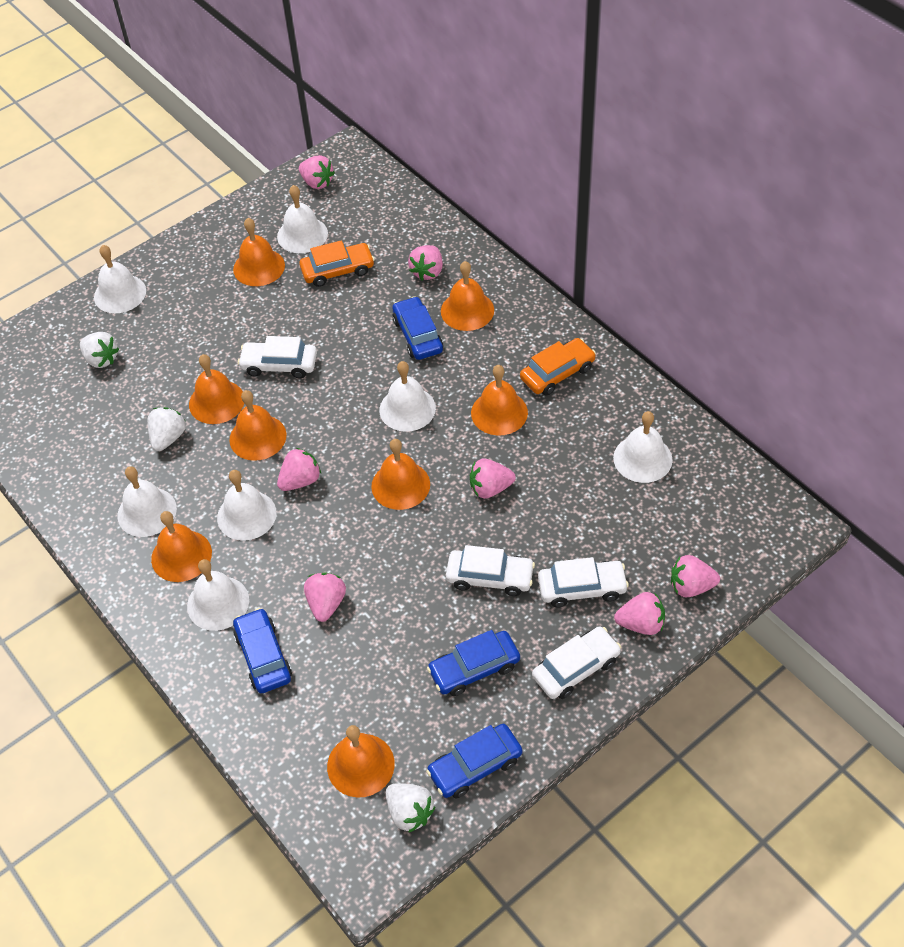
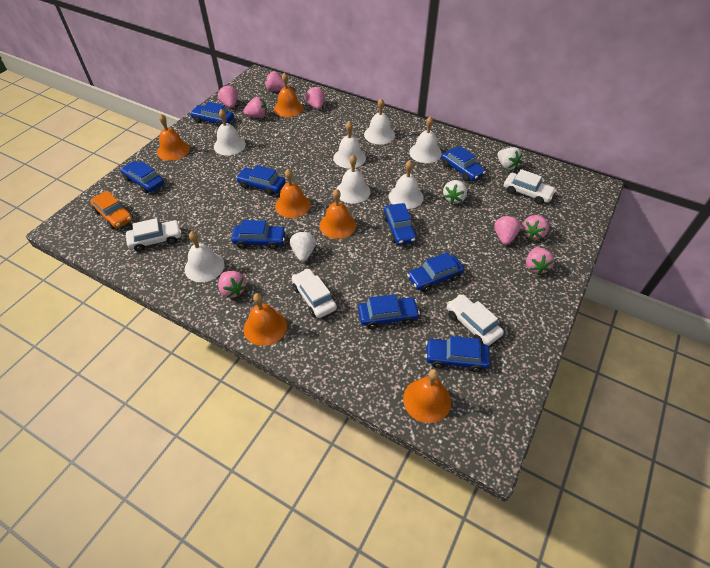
blue car: 4 -> 9
orange bell: 8 -> 6
orange car: 2 -> 1
pink strawberry: 7 -> 8

